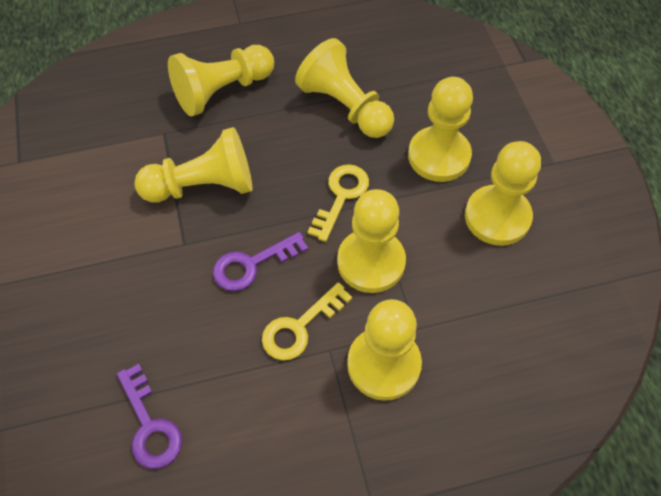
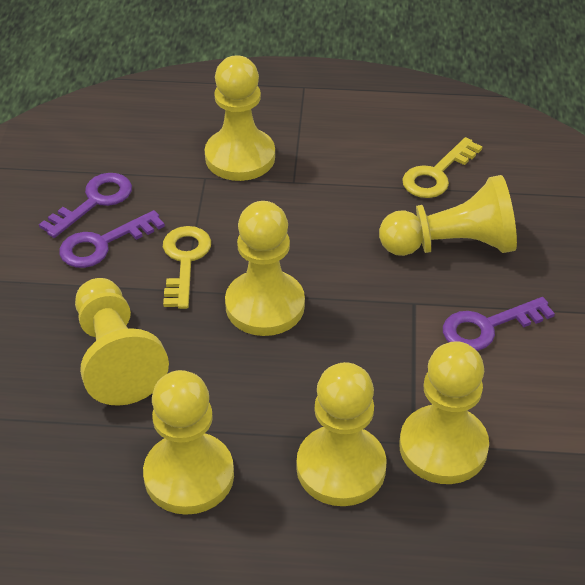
purple key: 2 -> 3

